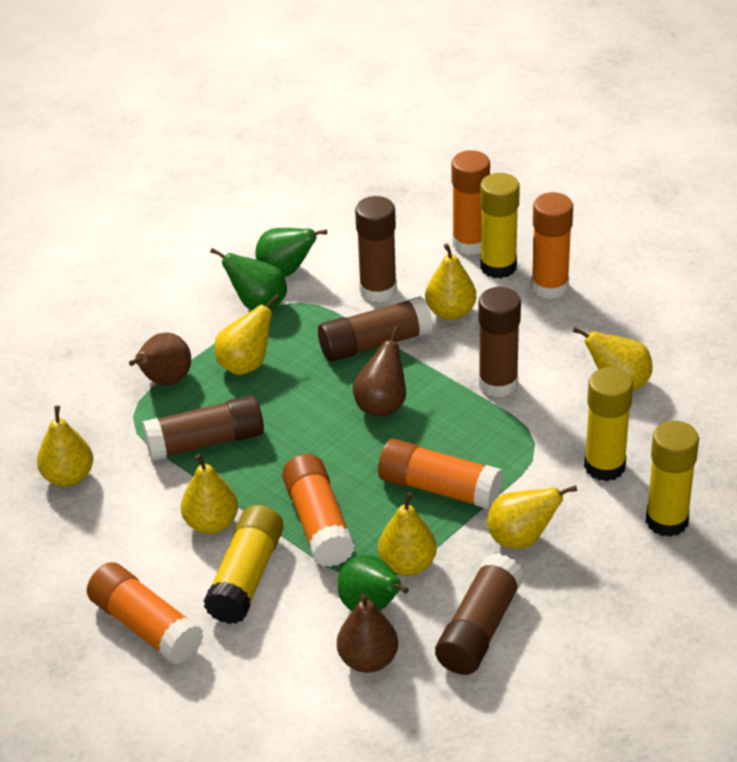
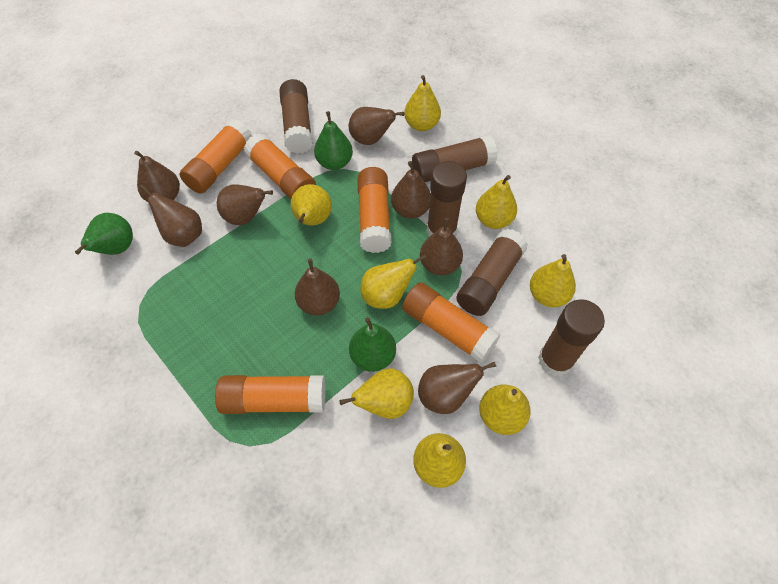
brown pear: 3 -> 8
yellow glue stick: 4 -> 0
yellow pear: 7 -> 8

